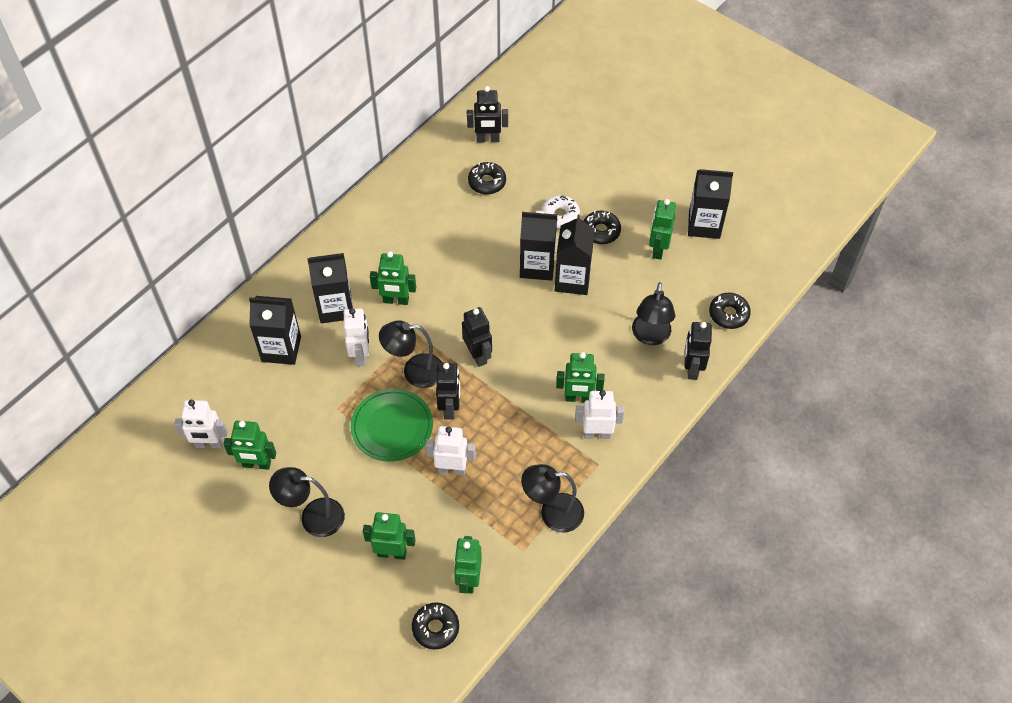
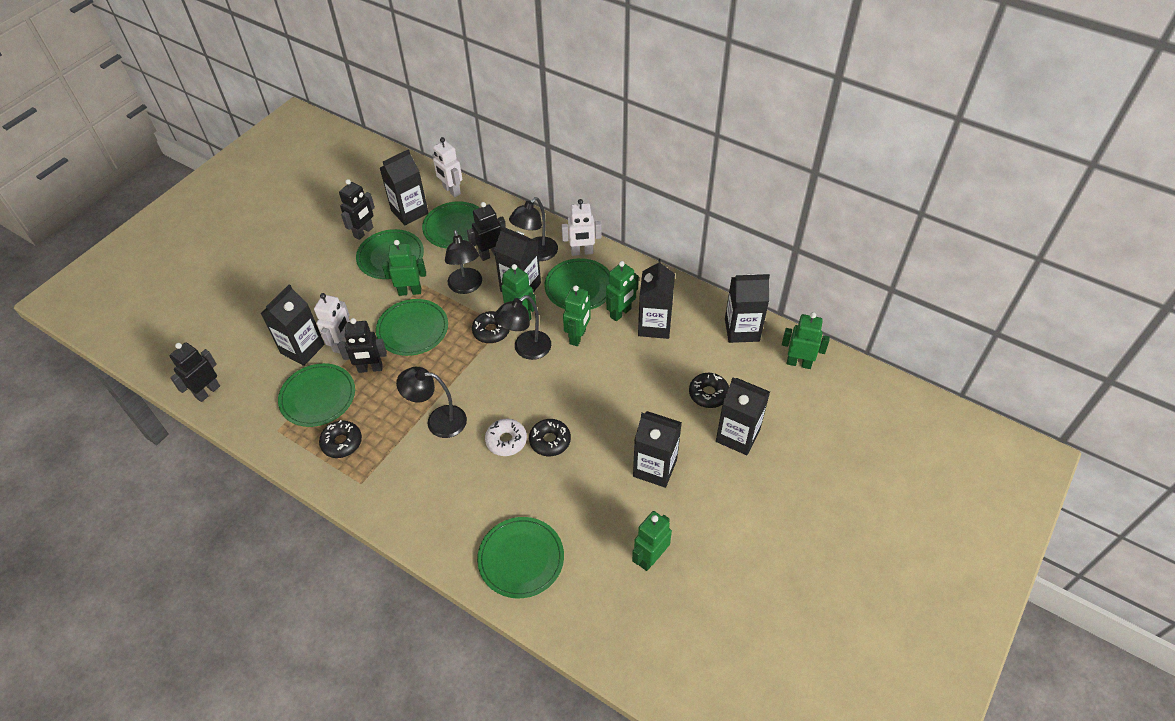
black carton: 5 -> 7
green plate: 1 -> 6
white robot: 4 -> 3

